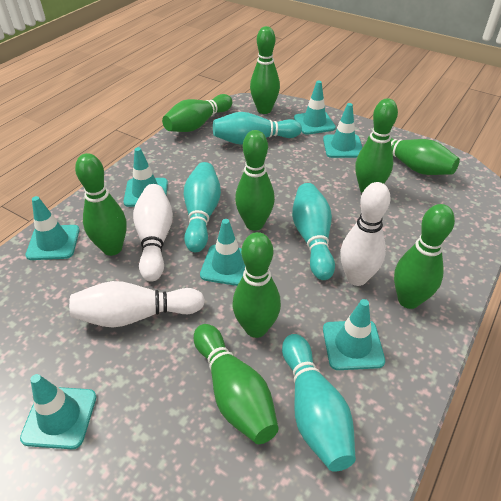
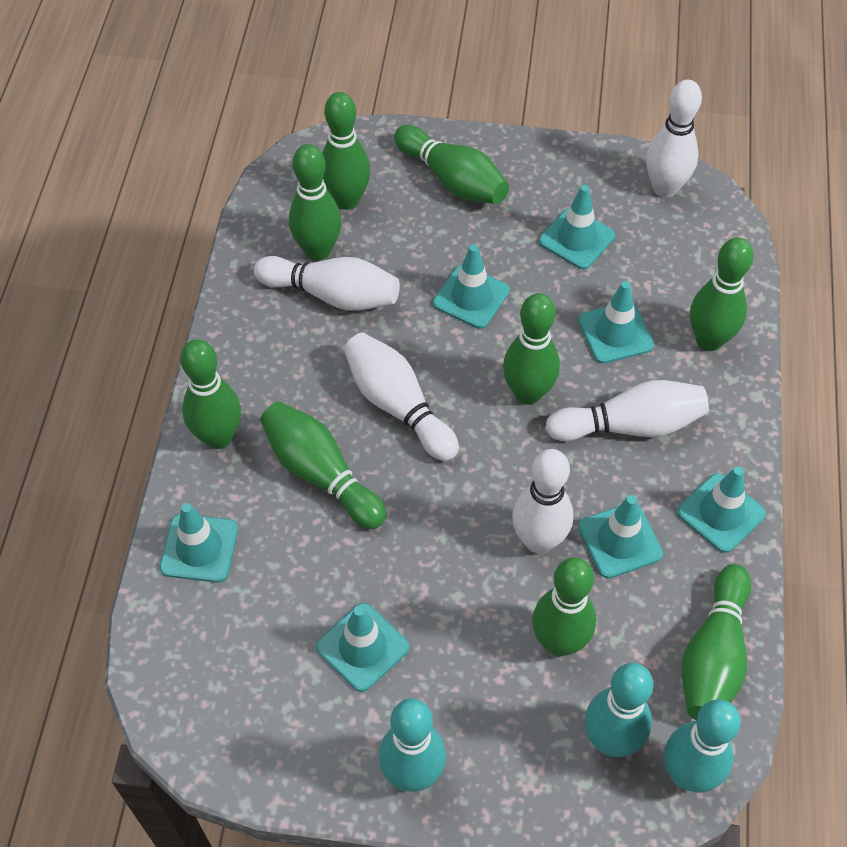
turquoise bowling pin: 4 -> 3
white bowling pin: 3 -> 5

